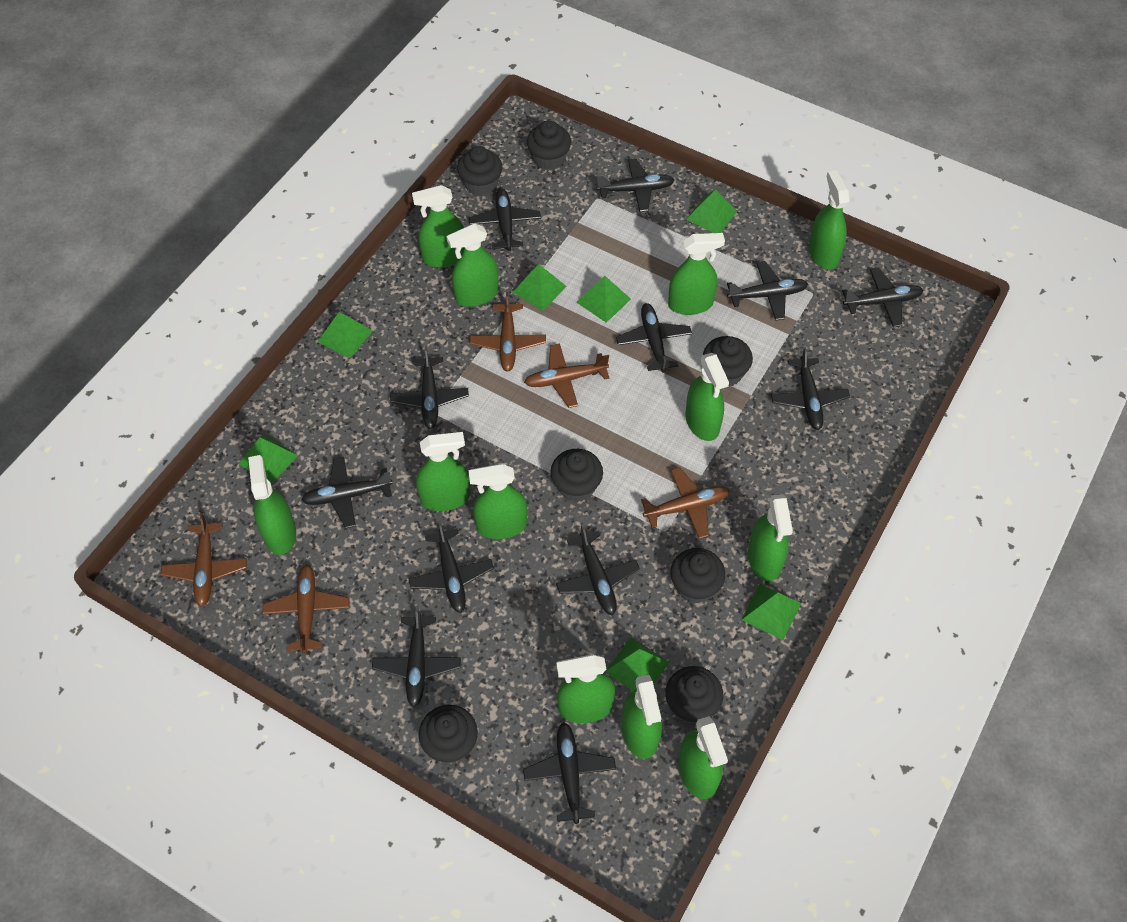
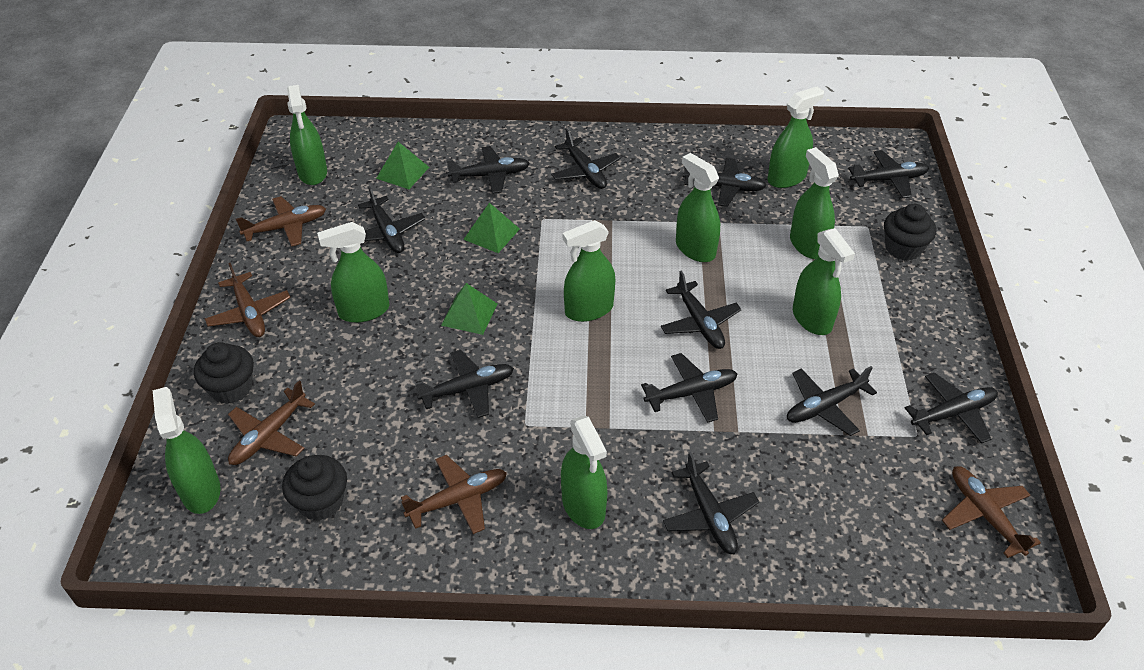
black cupcake: 7 -> 3
black plane: 12 -> 11
green pyramid: 7 -> 3
green spray bottle: 12 -> 9

